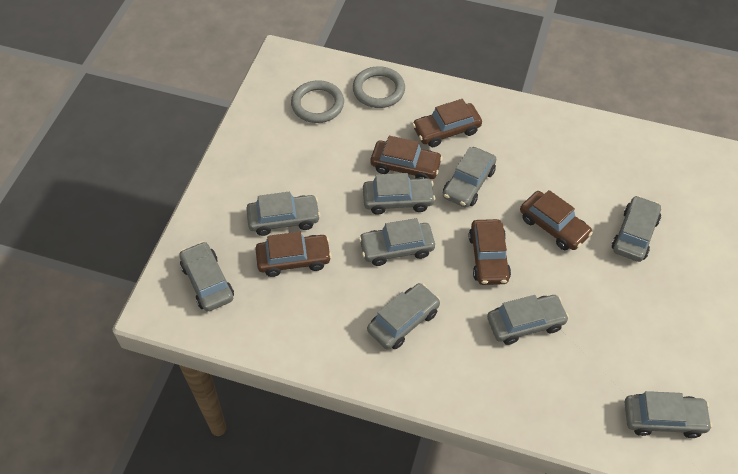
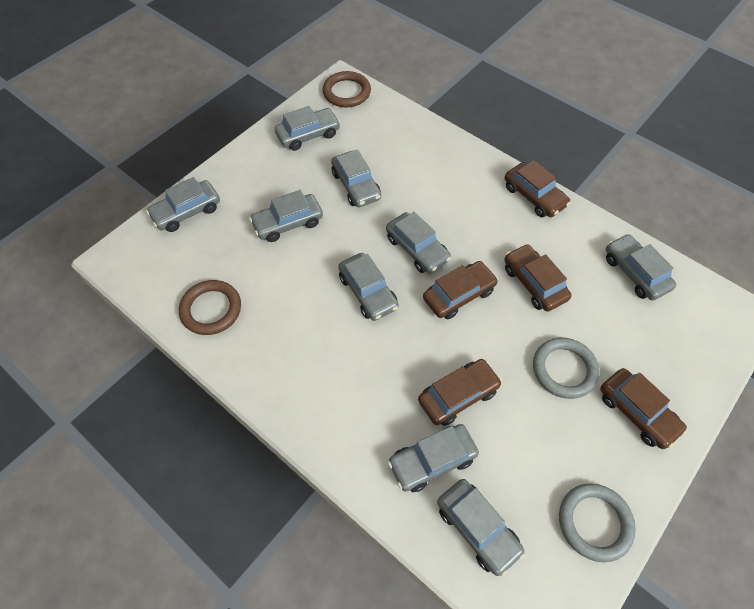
brown ring: 0 -> 2

